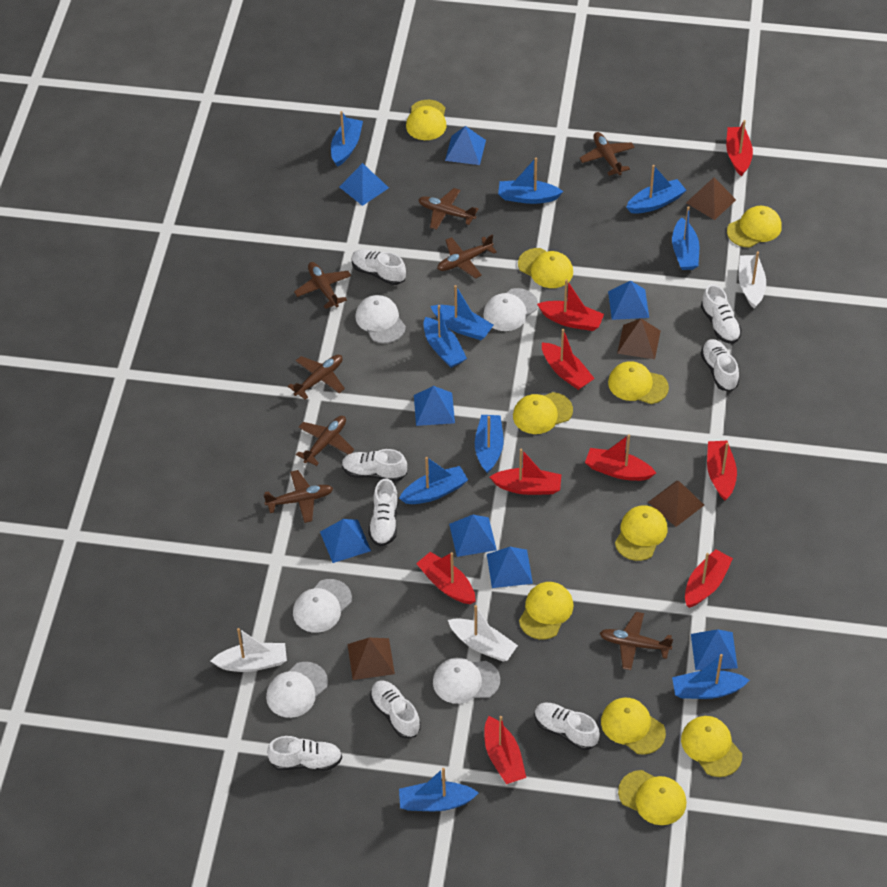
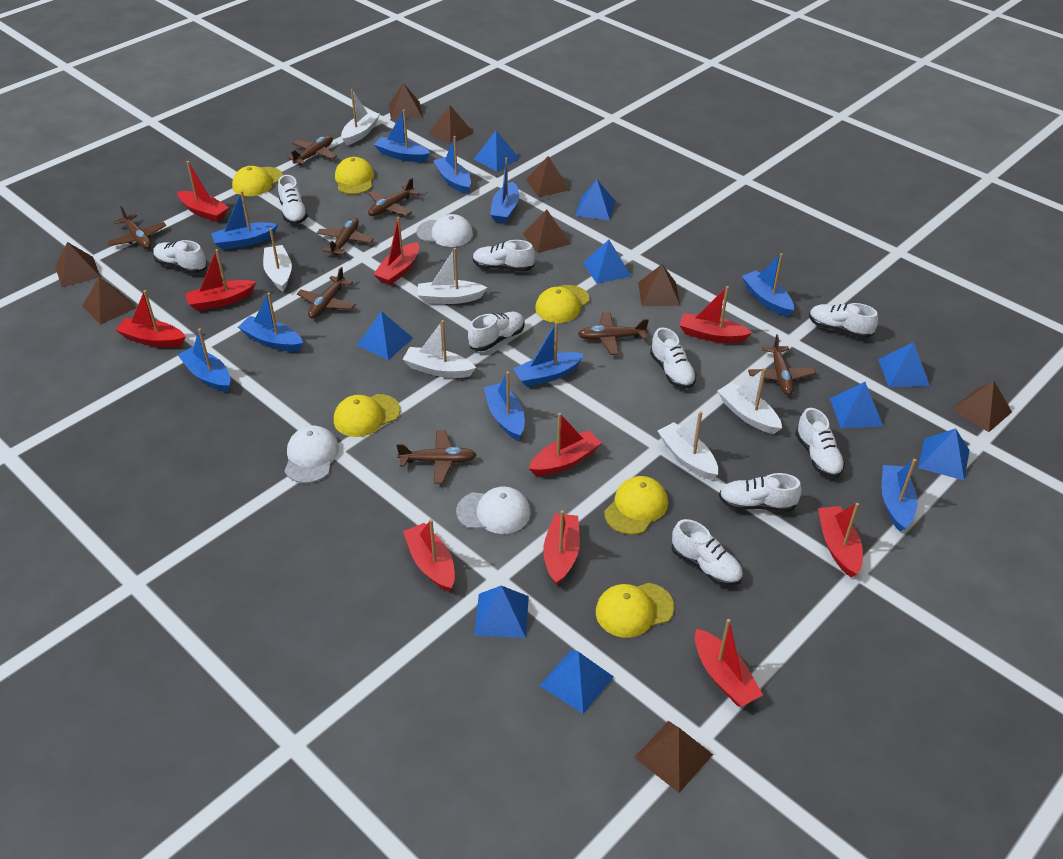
blue pyramid: 8 -> 9
brown pyramid: 4 -> 9
red boat: 9 -> 10
white boat: 3 -> 6
white cap: 5 -> 3
white shoe: 8 -> 9
yellow cap: 10 -> 6

